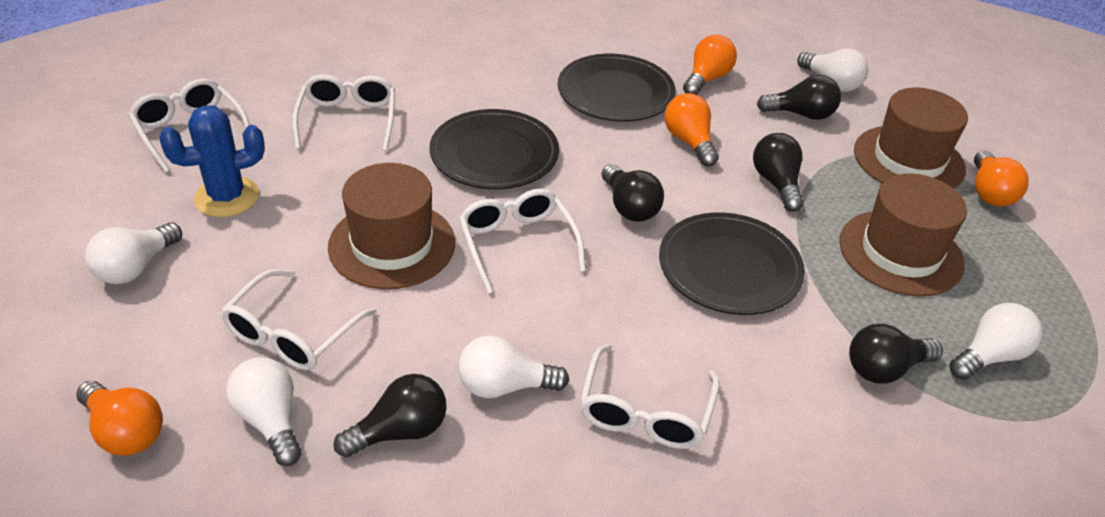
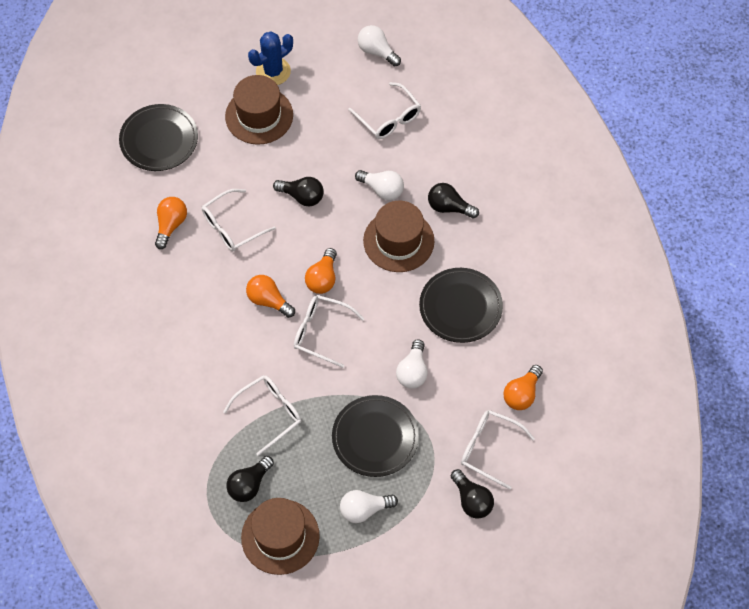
black light bulb: 5 -> 4
white light bulb: 5 -> 4

